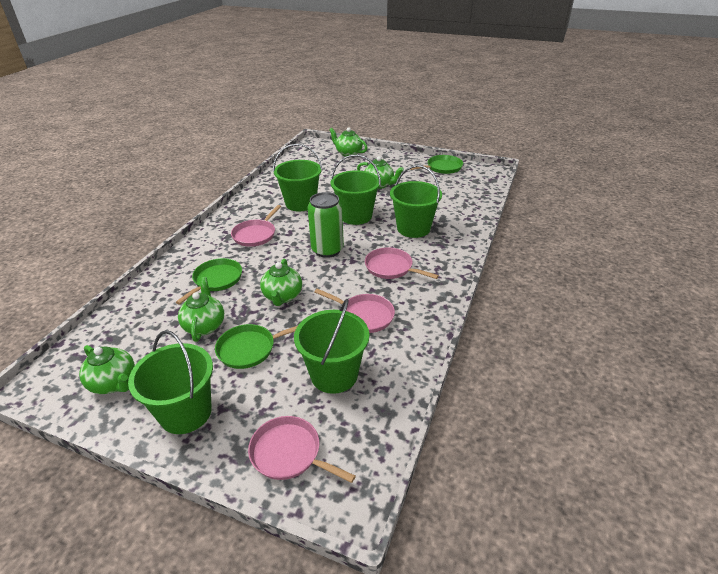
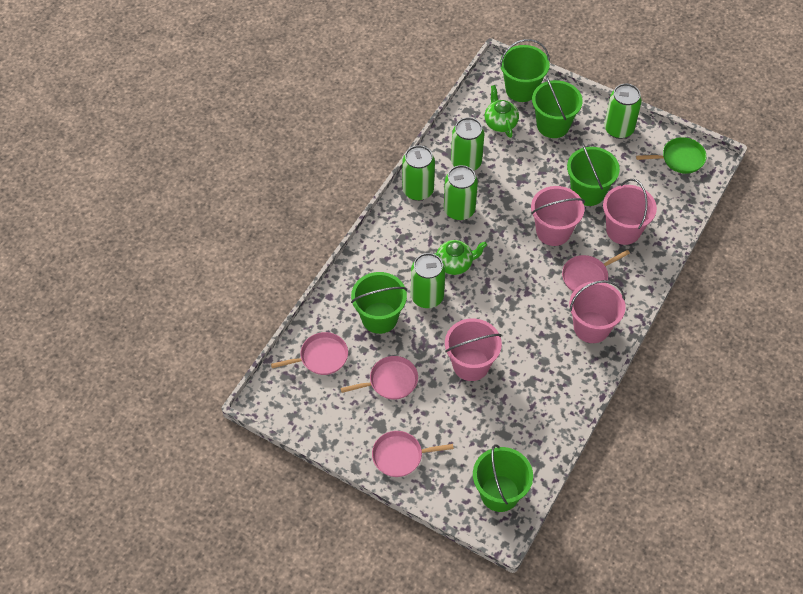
green can: 1 -> 5
green pan: 3 -> 1
green teapot: 5 -> 2
pink bucket: 0 -> 4

